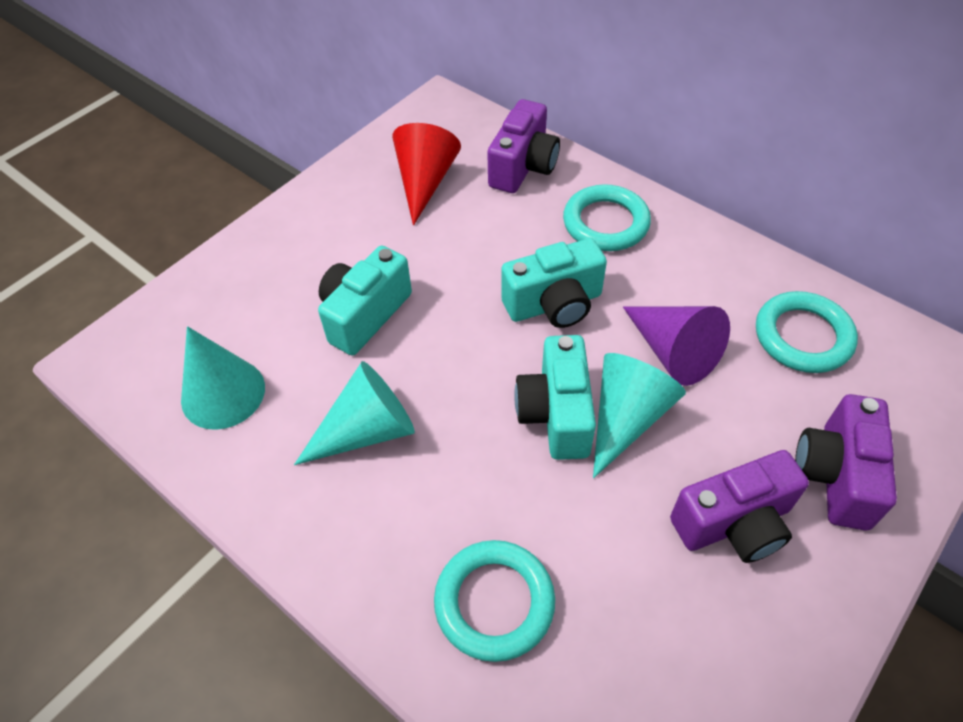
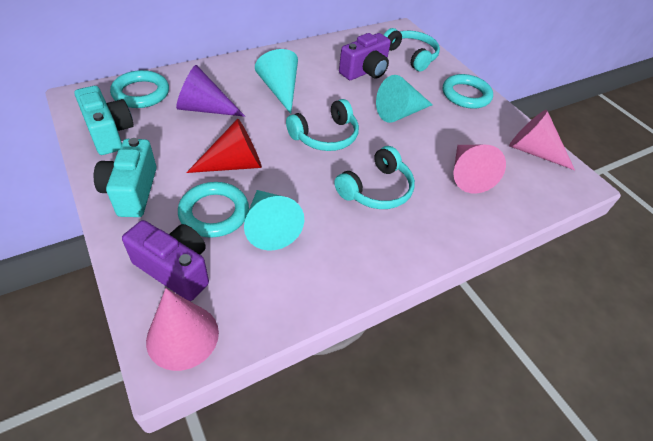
pink cone: 0 -> 3
purple camera: 3 -> 2
turquoise camera: 3 -> 2
turquoise headphones: 0 -> 3

